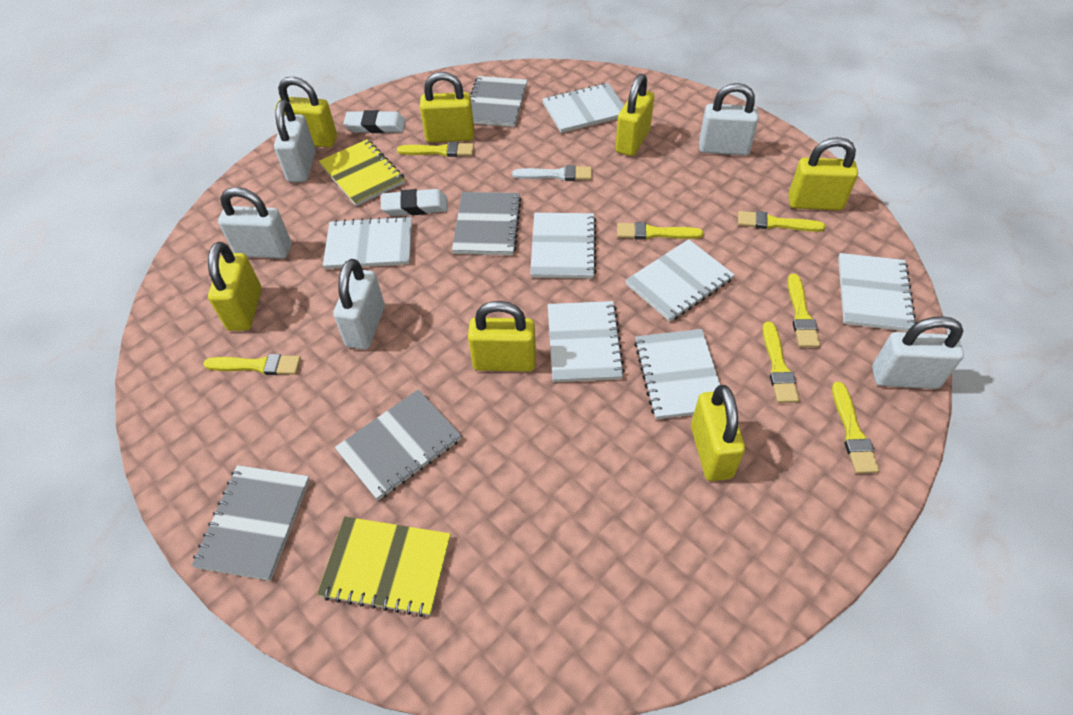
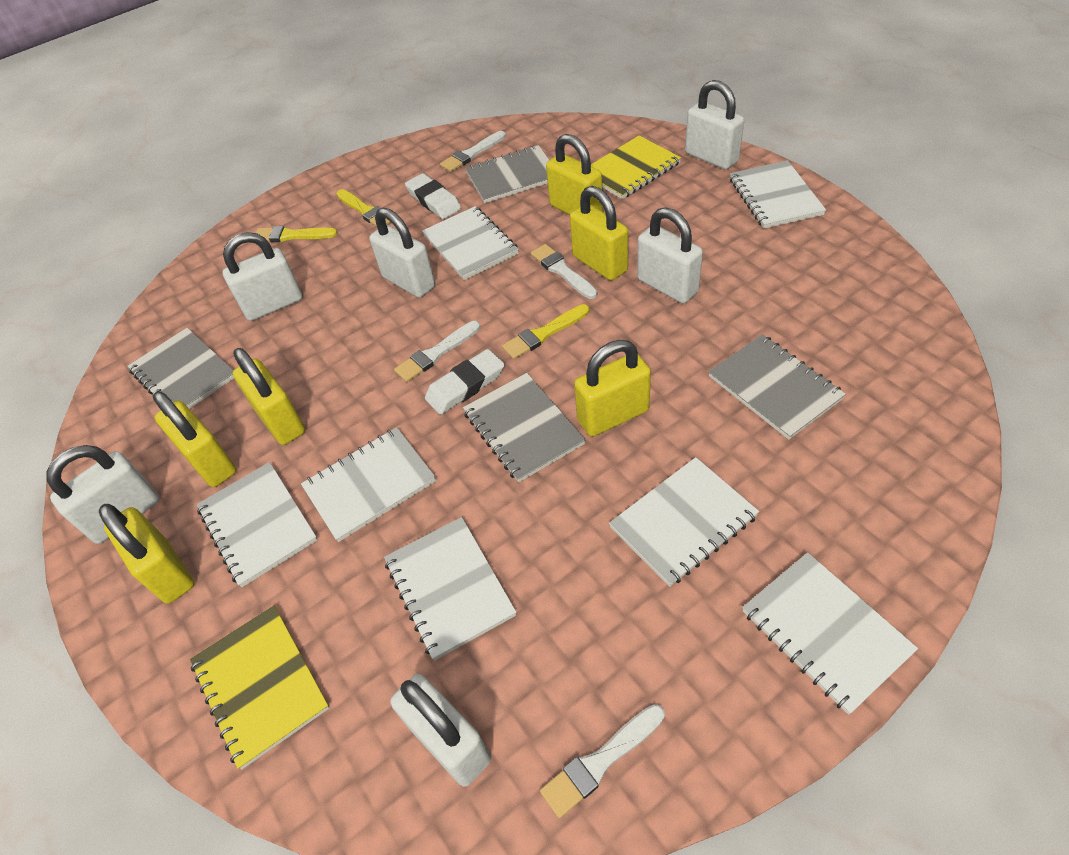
white brush: 1 -> 4
white padlock: 5 -> 6
yellow brush: 7 -> 3
yellow padlock: 7 -> 6

